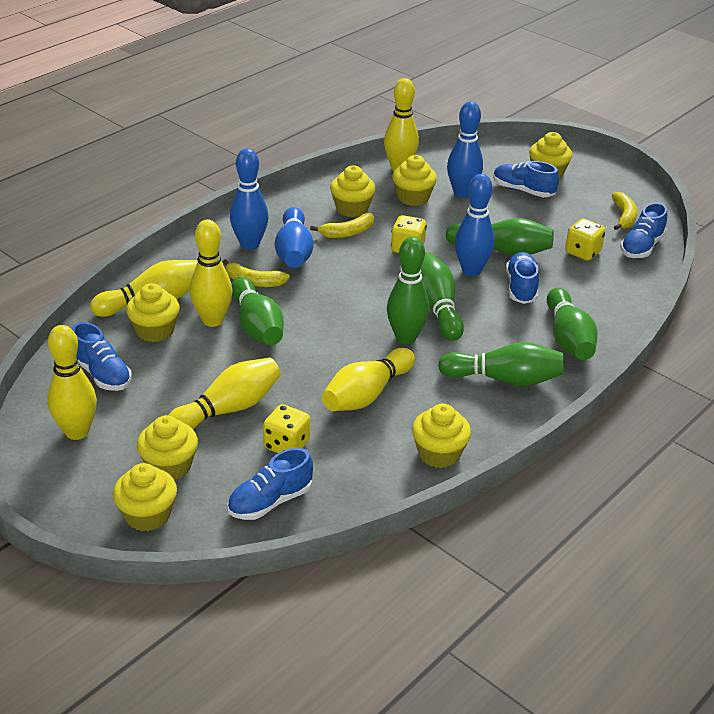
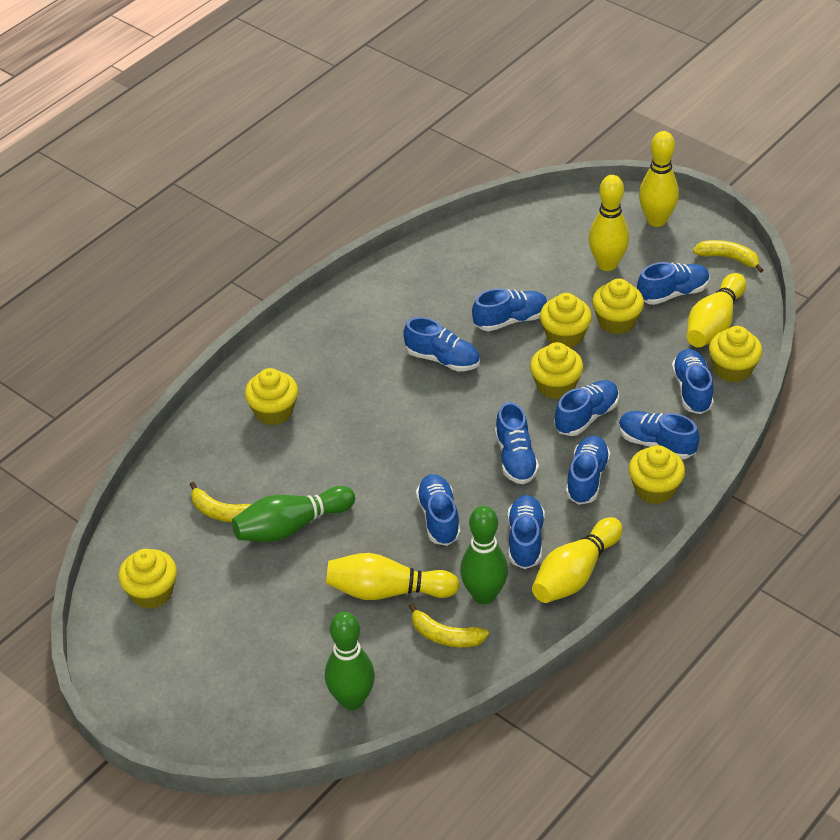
blue bowling pin: 4 -> 0
blue shoe: 5 -> 10
green bowling pin: 6 -> 3
yellow bowling pin: 6 -> 5
yellow dice: 3 -> 0

